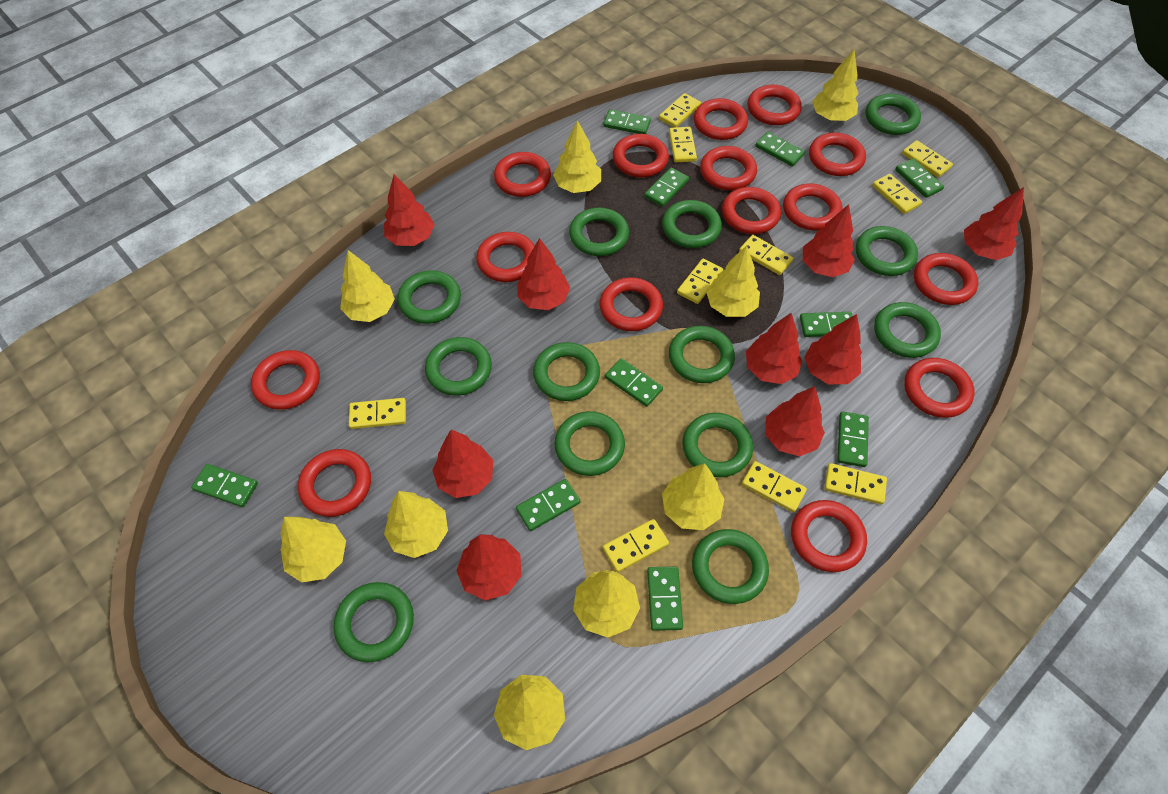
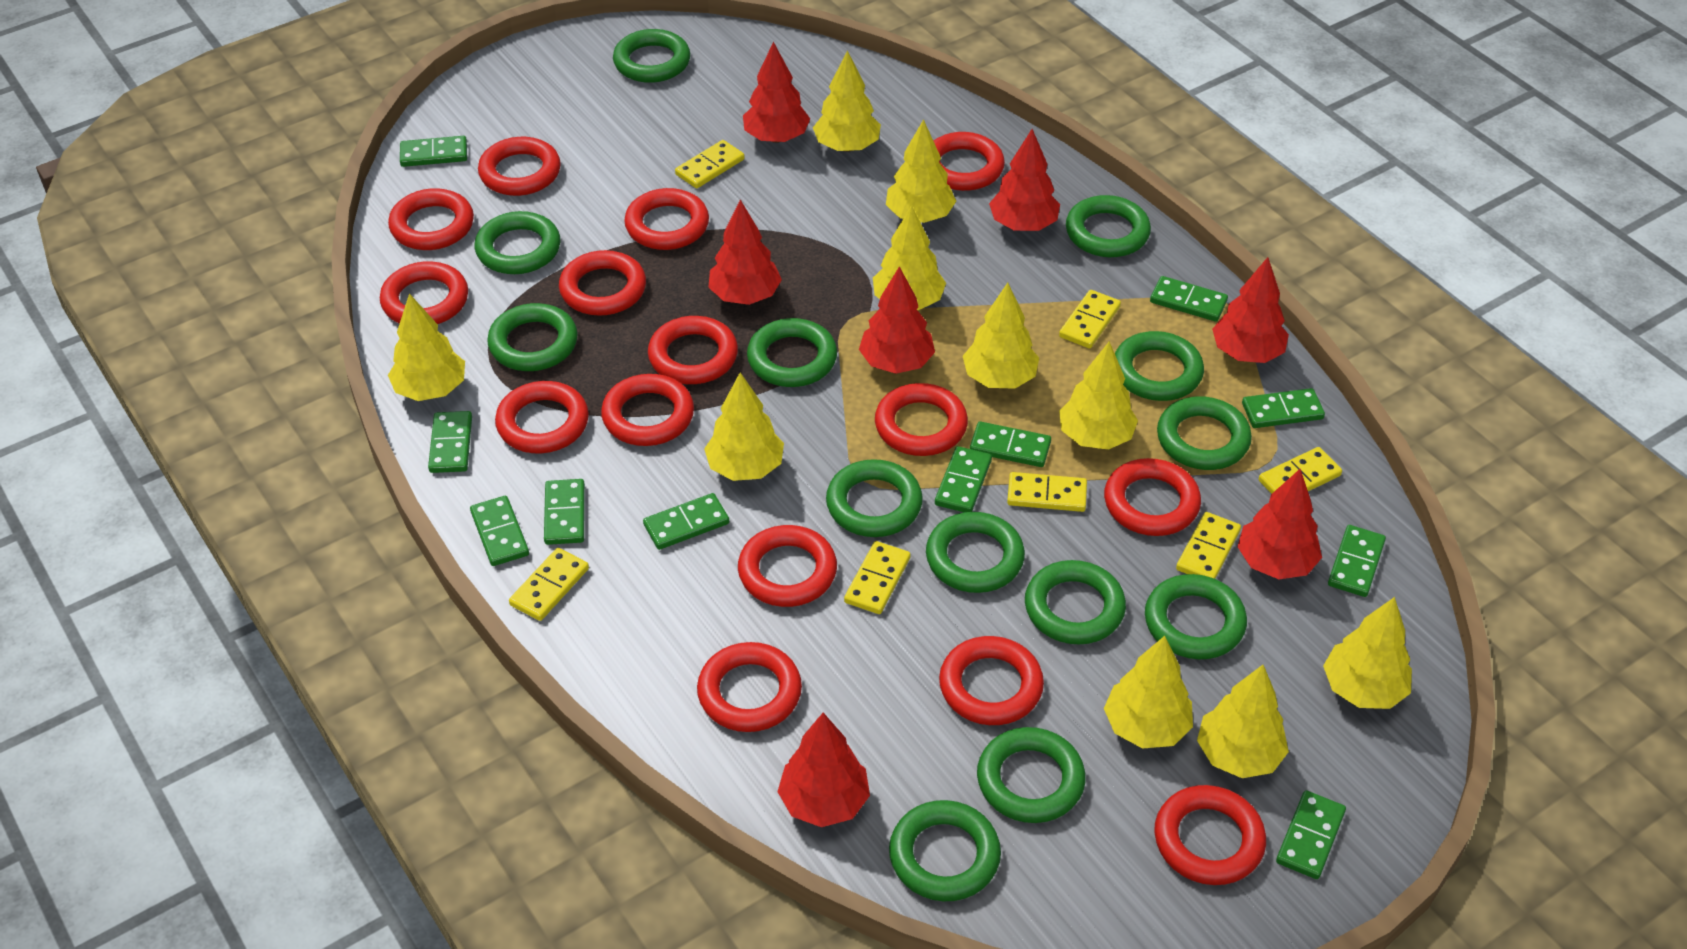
green domino: 10 -> 11
red tree: 9 -> 7
yellow domino: 10 -> 7
yellow tree: 9 -> 10

